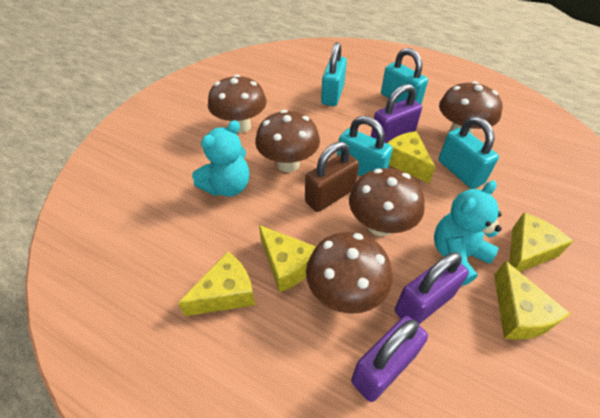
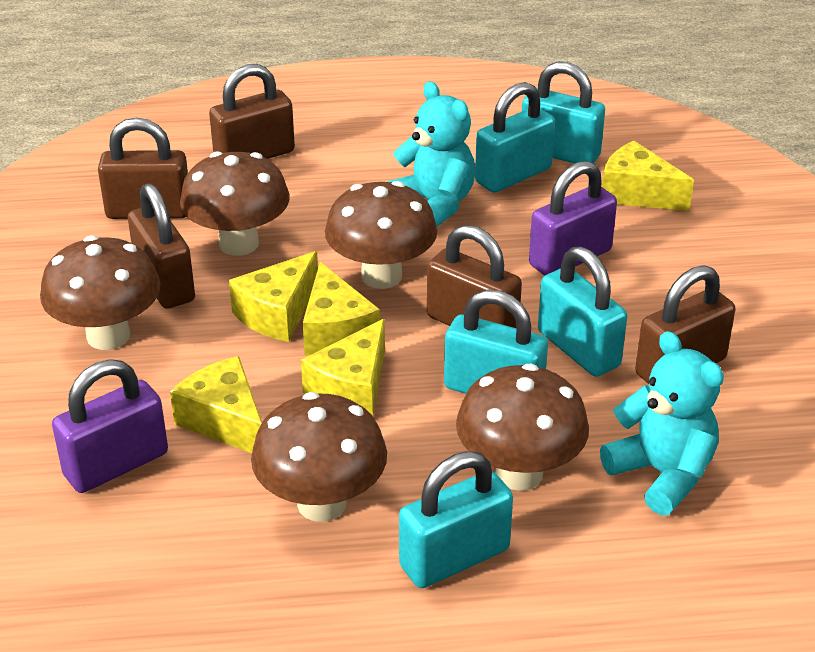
brown padlock: 1 -> 5
purple padlock: 3 -> 2
turquoise padlock: 4 -> 5

